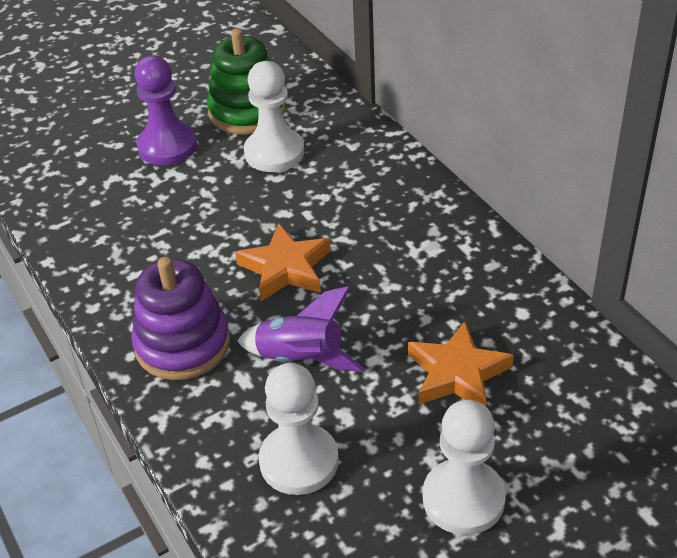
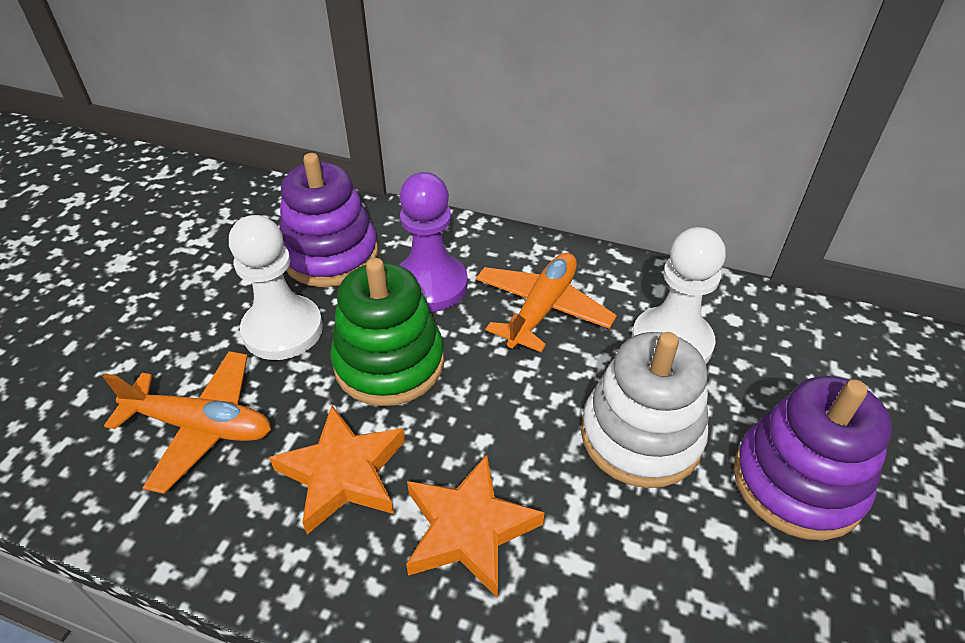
orange plane: 0 -> 2
purple rocket: 1 -> 0
purple stacking toy: 1 -> 2
white pawn: 3 -> 2
white stacking toy: 0 -> 1

